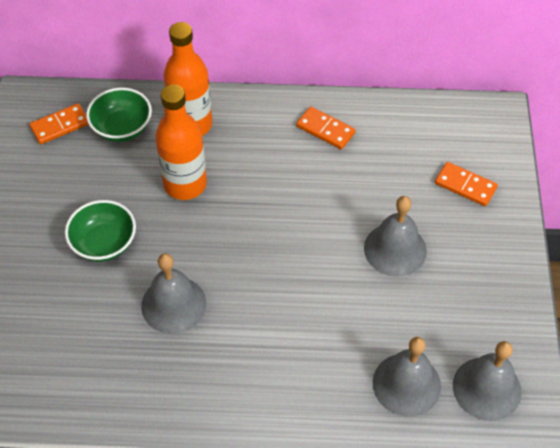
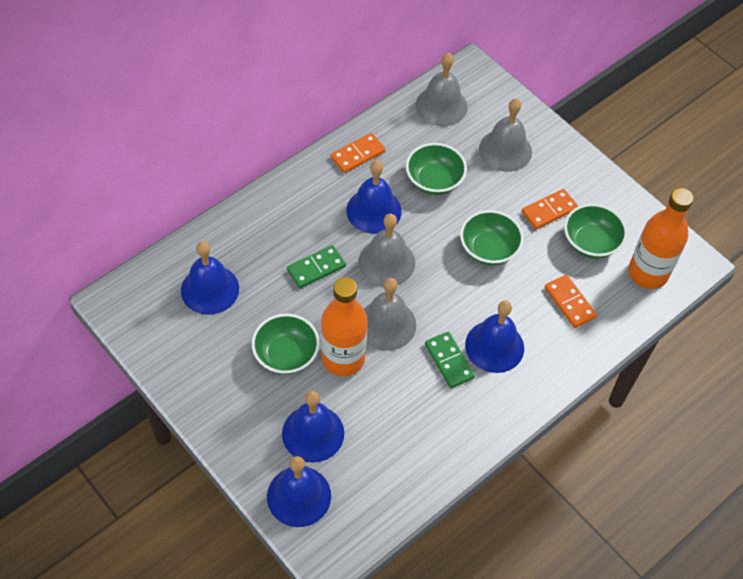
blue bell: 0 -> 5
green bowl: 2 -> 4
green domino: 0 -> 2

